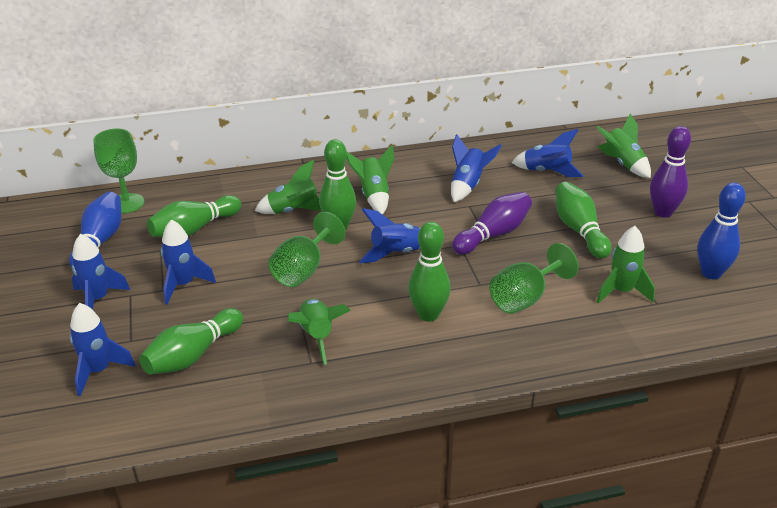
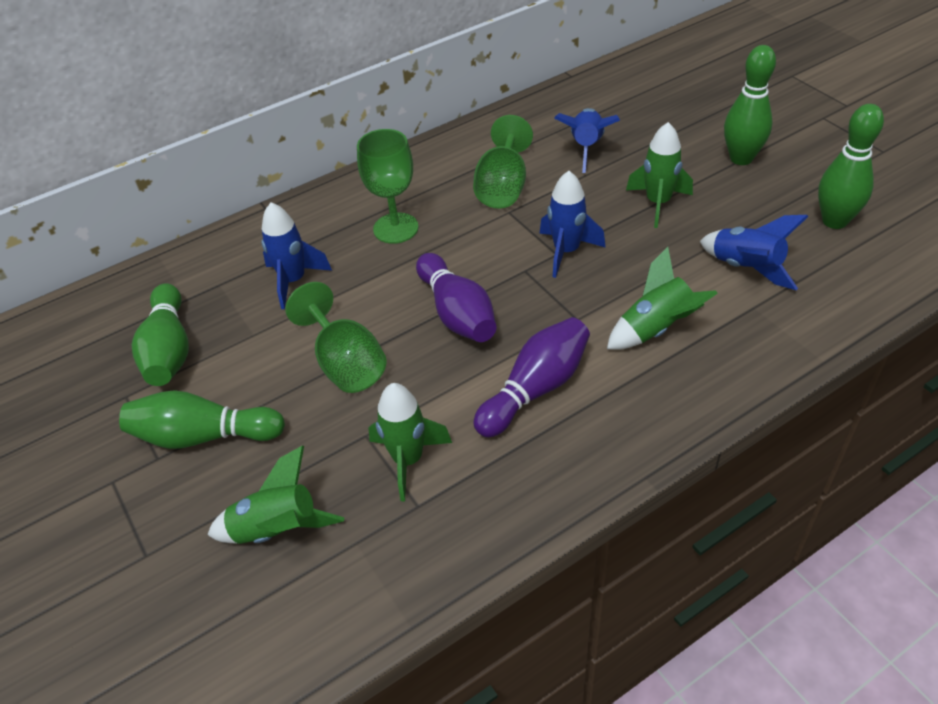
blue bowling pin: 2 -> 0
blue rocket: 6 -> 4
green bowling pin: 5 -> 4
green rocket: 5 -> 4

